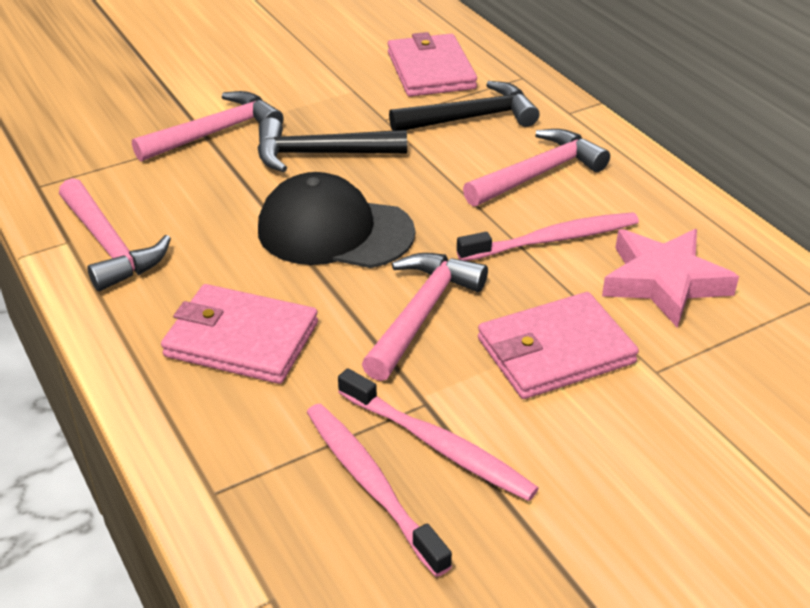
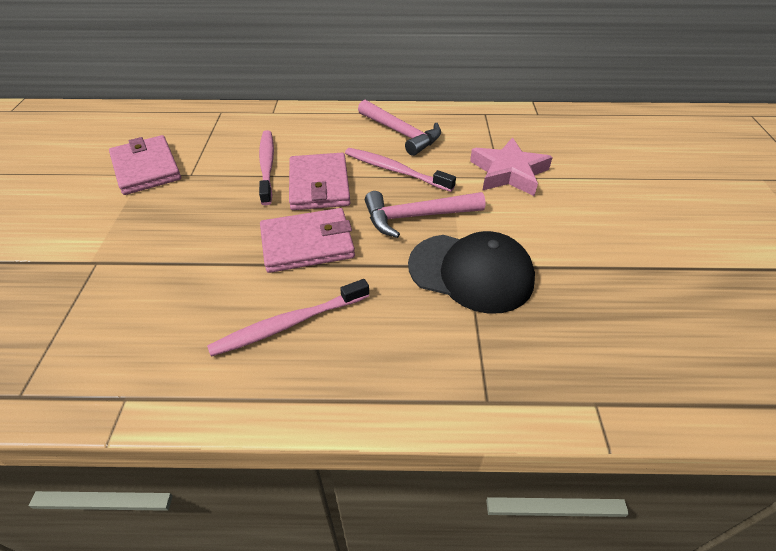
black hammer: 2 -> 0
pink hammer: 4 -> 2

